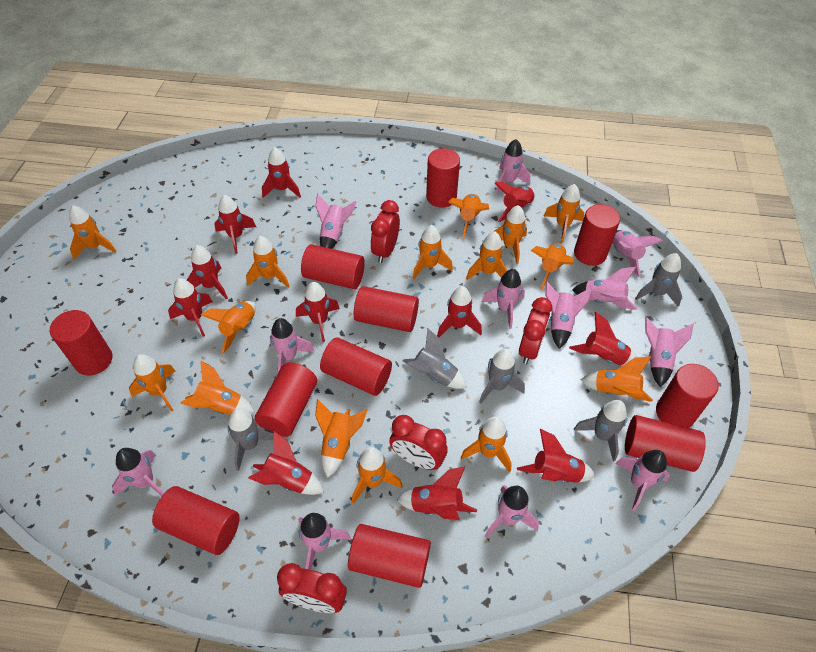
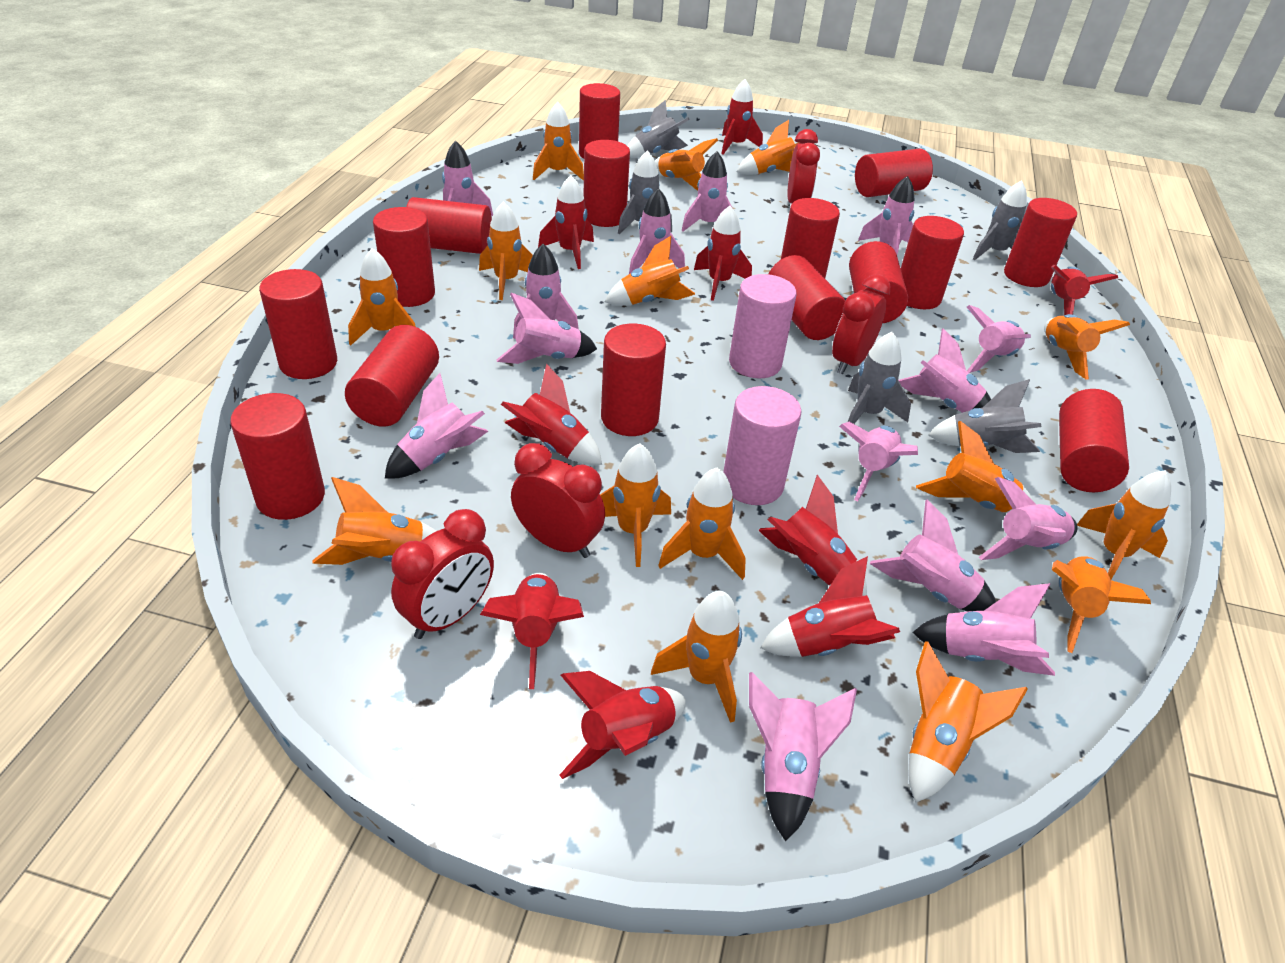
pink cylinder: 0 -> 2
pink rocket: 12 -> 14
red cylinder: 11 -> 15
red rocket: 11 -> 9

